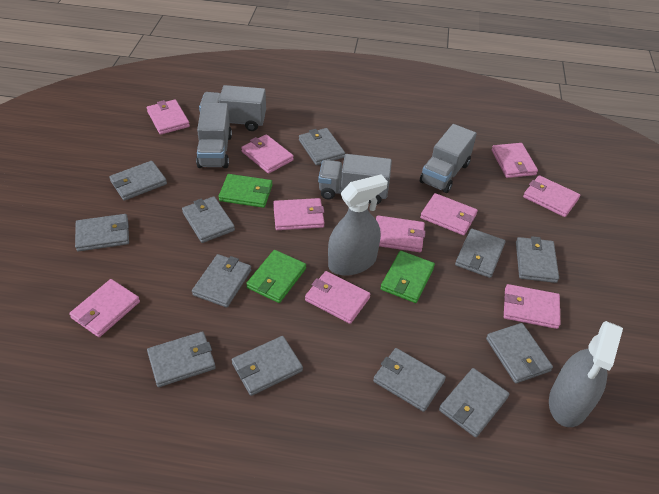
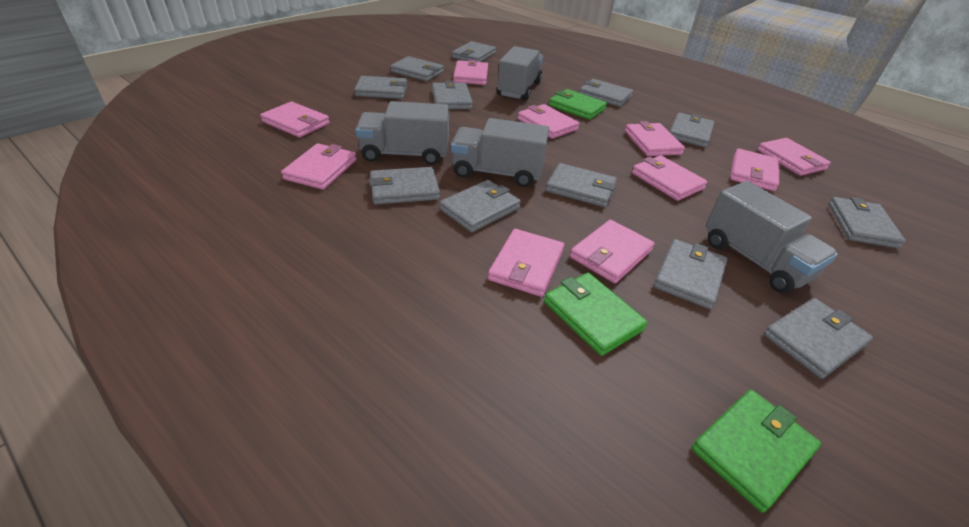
grey spray bottle: 2 -> 0

